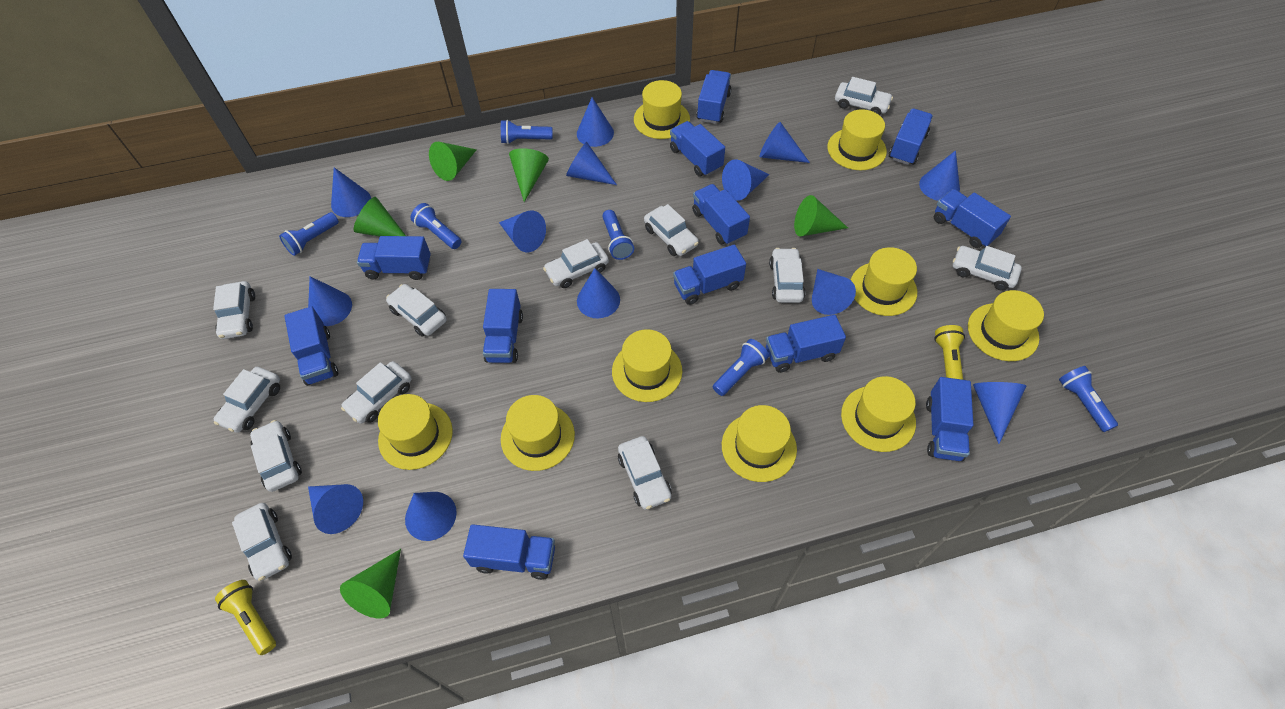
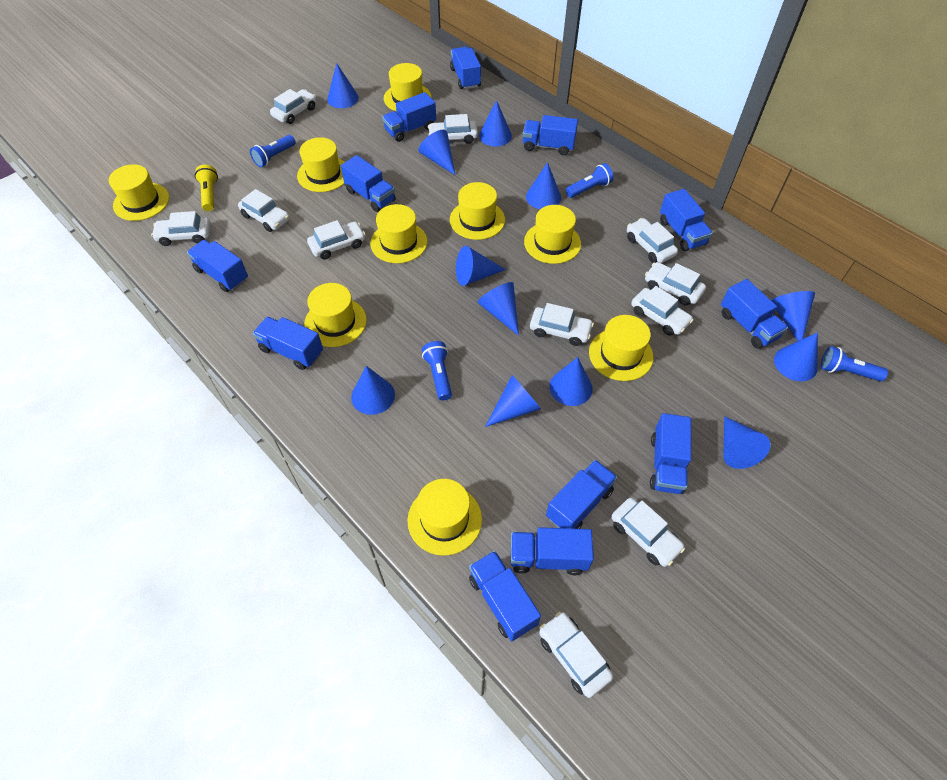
blue cone: 13 -> 12
blue flashlight: 6 -> 4
green cone: 5 -> 0
white car: 12 -> 11
yellow flashlight: 2 -> 1

